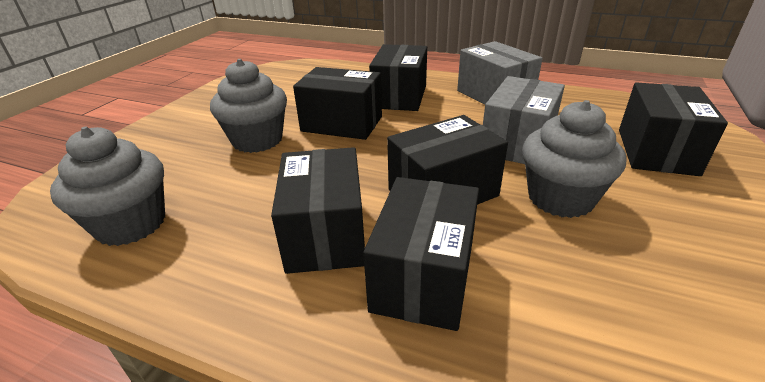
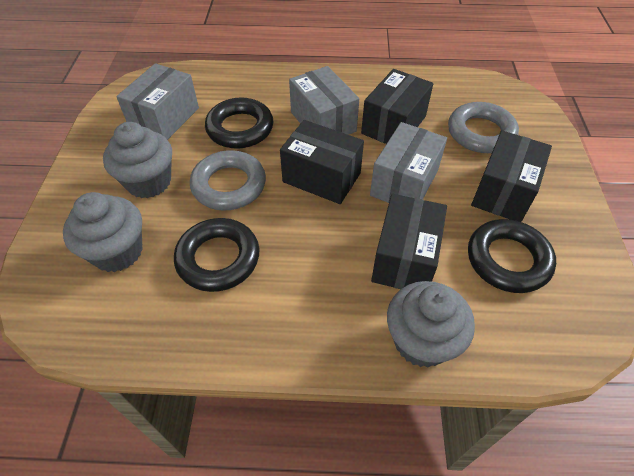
black box: 6 -> 4
black ring: 0 -> 3
grey box: 2 -> 3
grey ring: 0 -> 2

